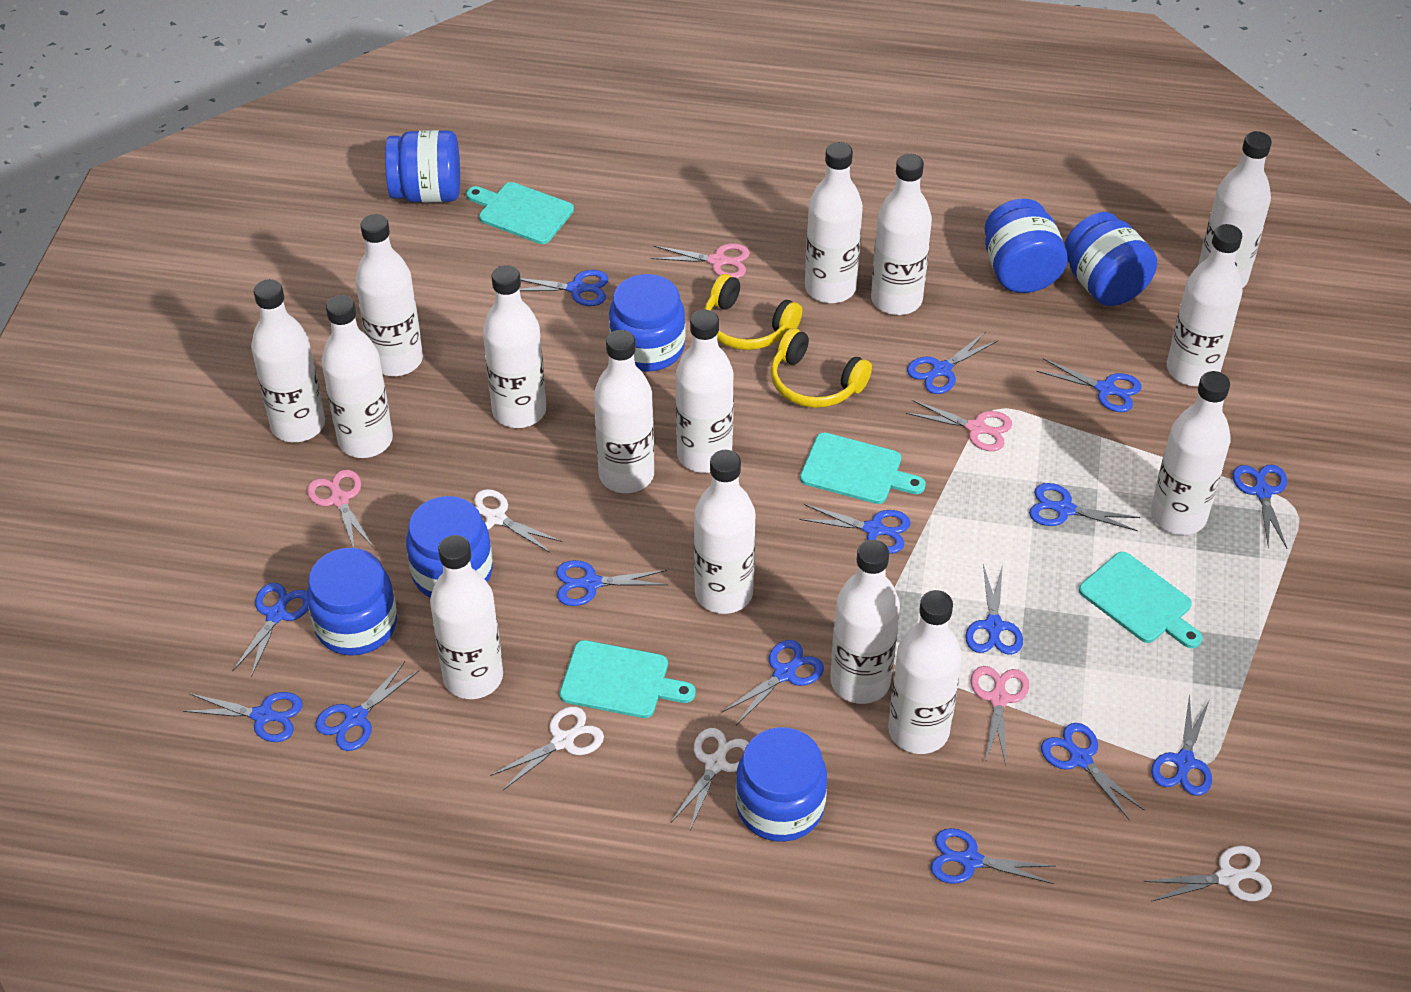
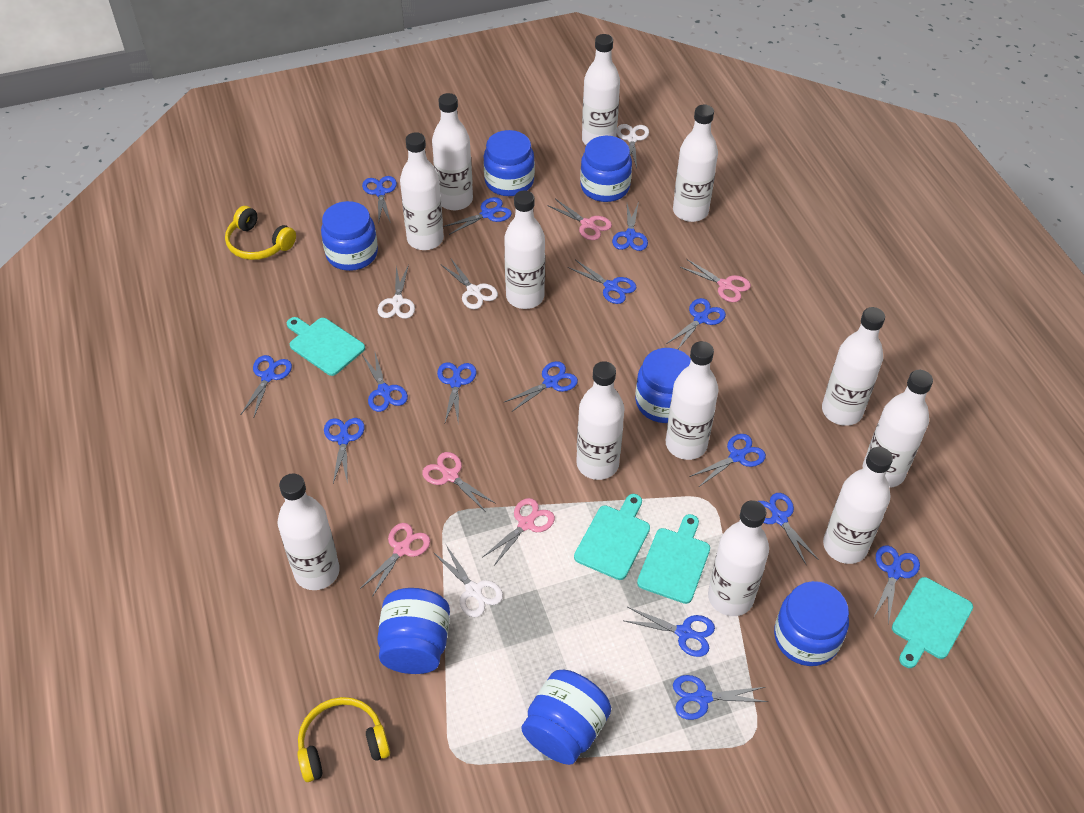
pink scissors: 4 -> 5
white bottle: 15 -> 12

